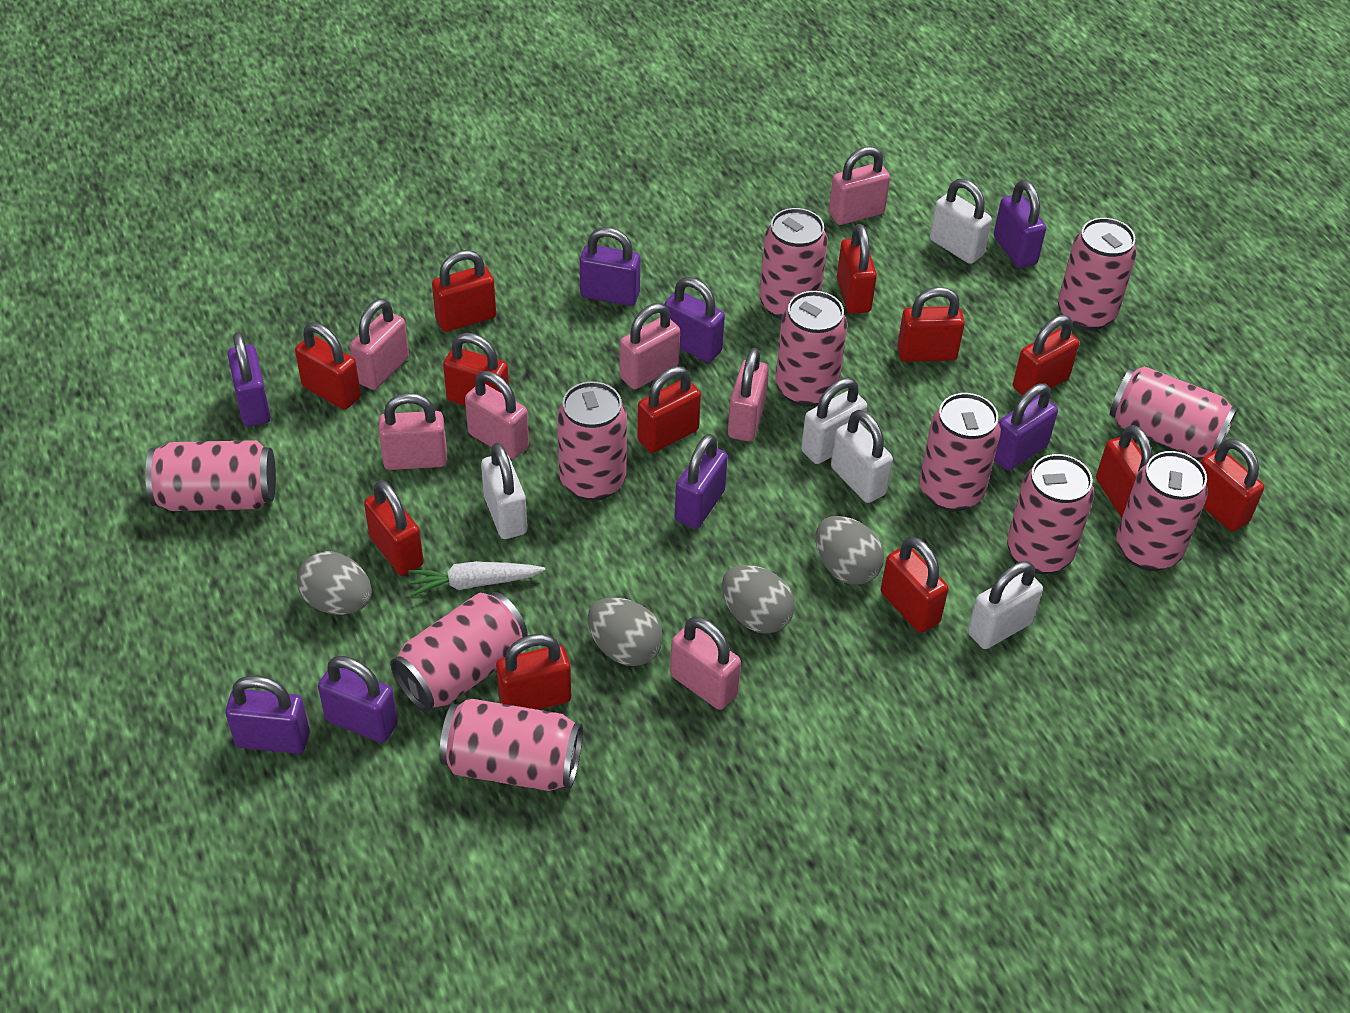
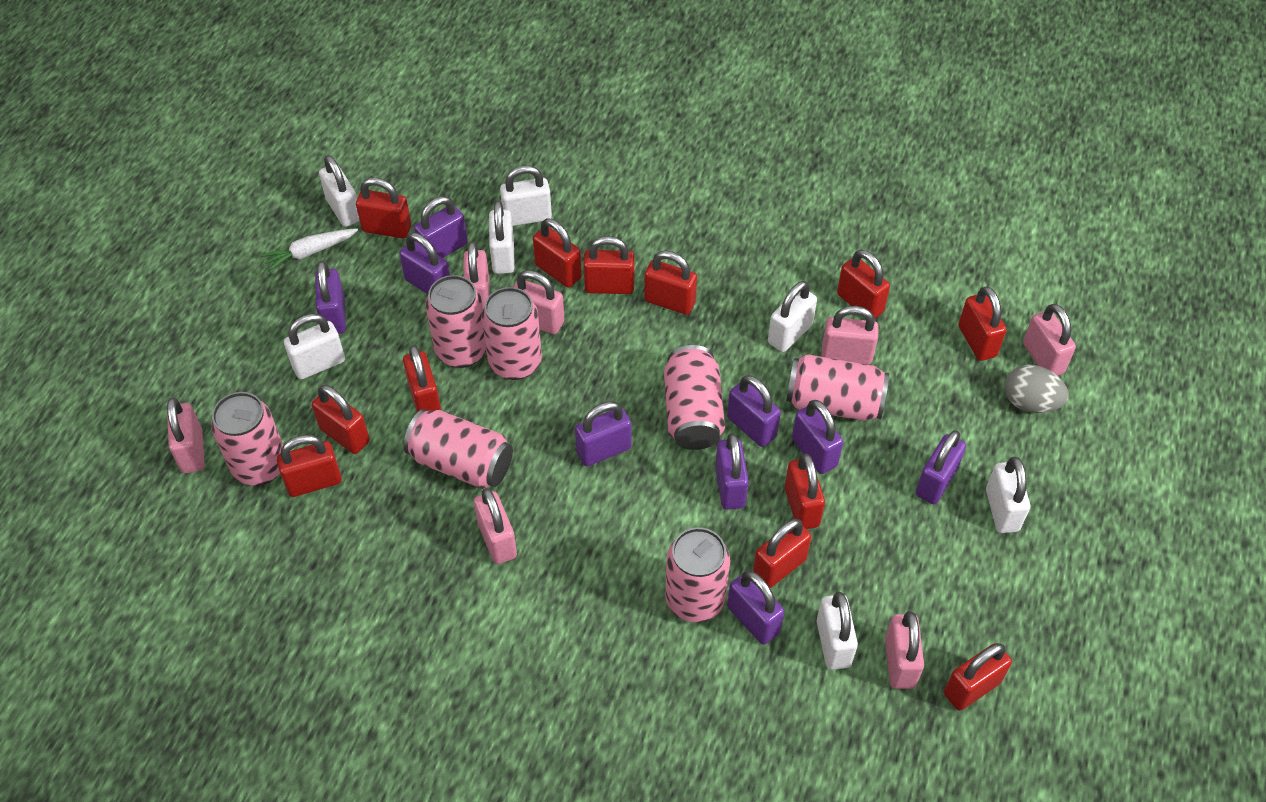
grey egg: 4 -> 1
pink can: 11 -> 7
purple padlock: 8 -> 9
white padlock: 5 -> 7

